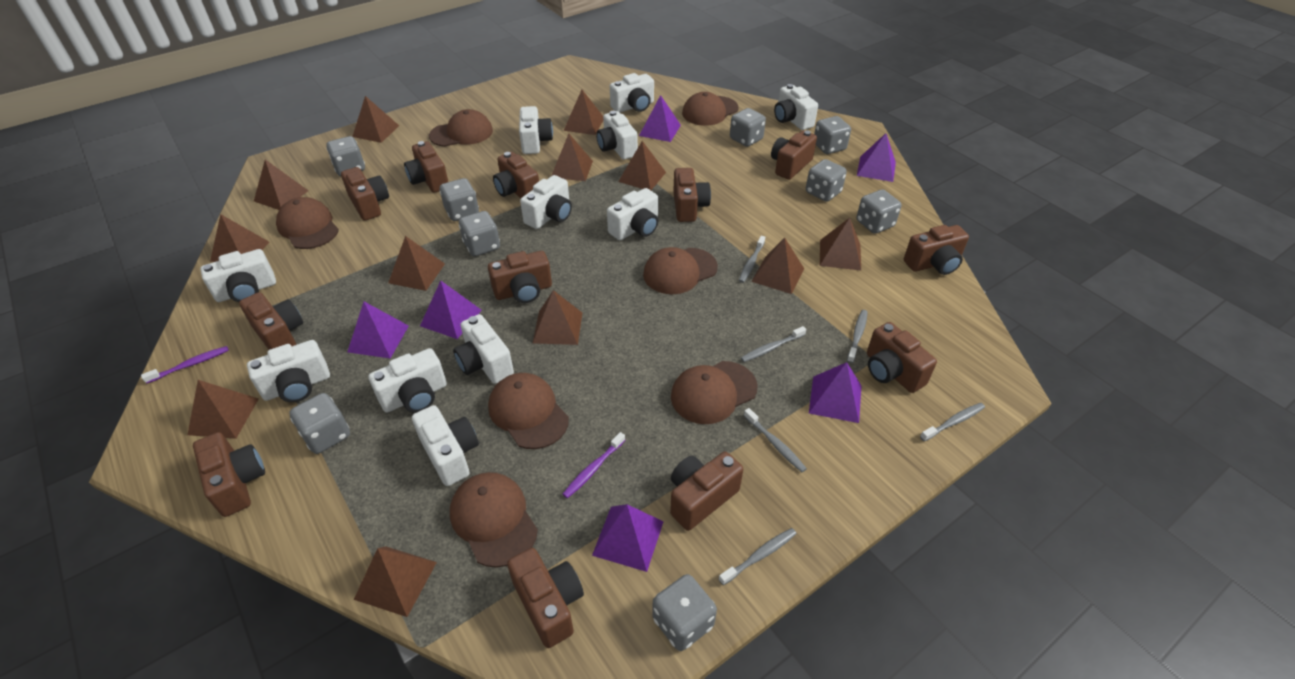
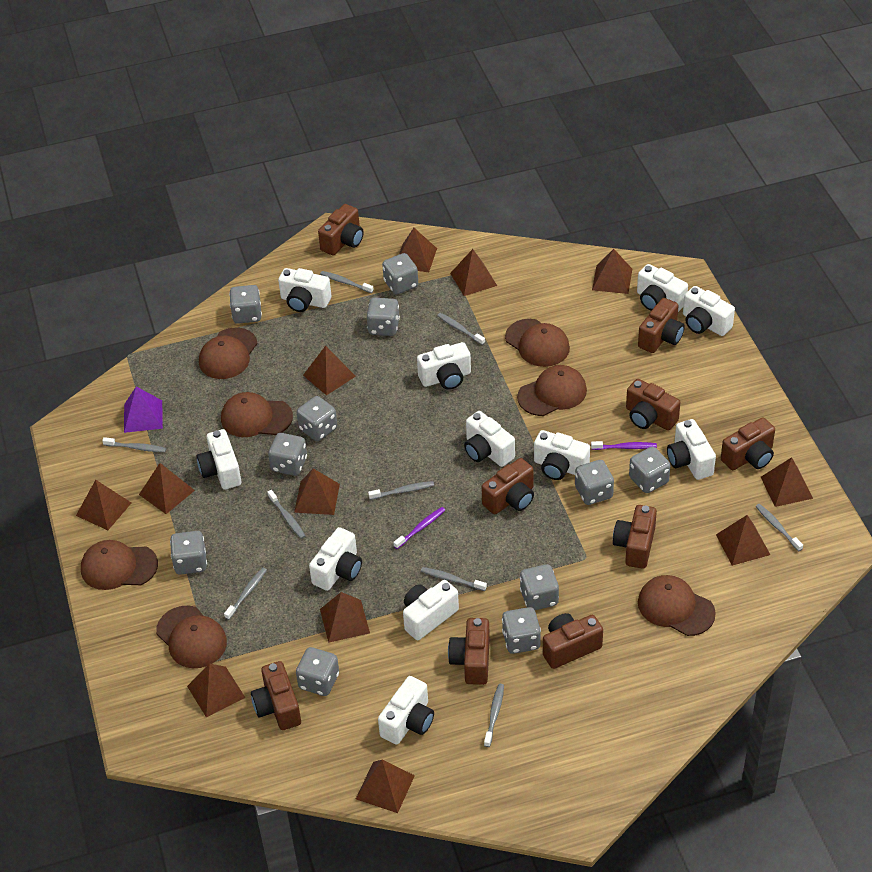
brown camera: 12 -> 9
grey dice: 9 -> 11
grey toothbrush: 6 -> 9
purple pyramid: 6 -> 1

